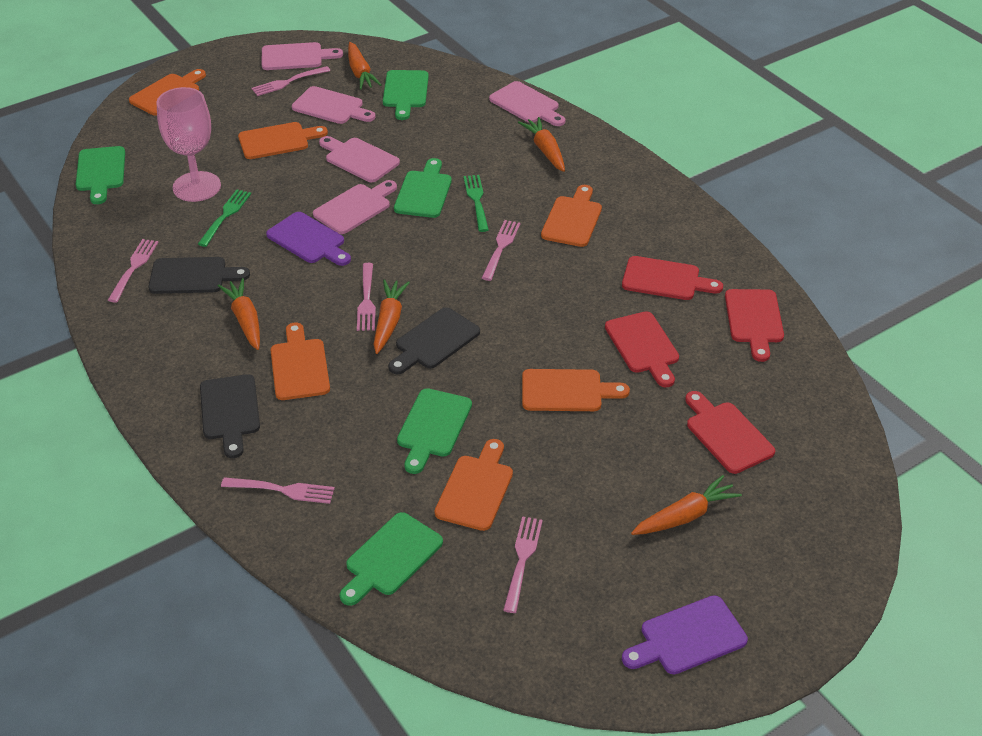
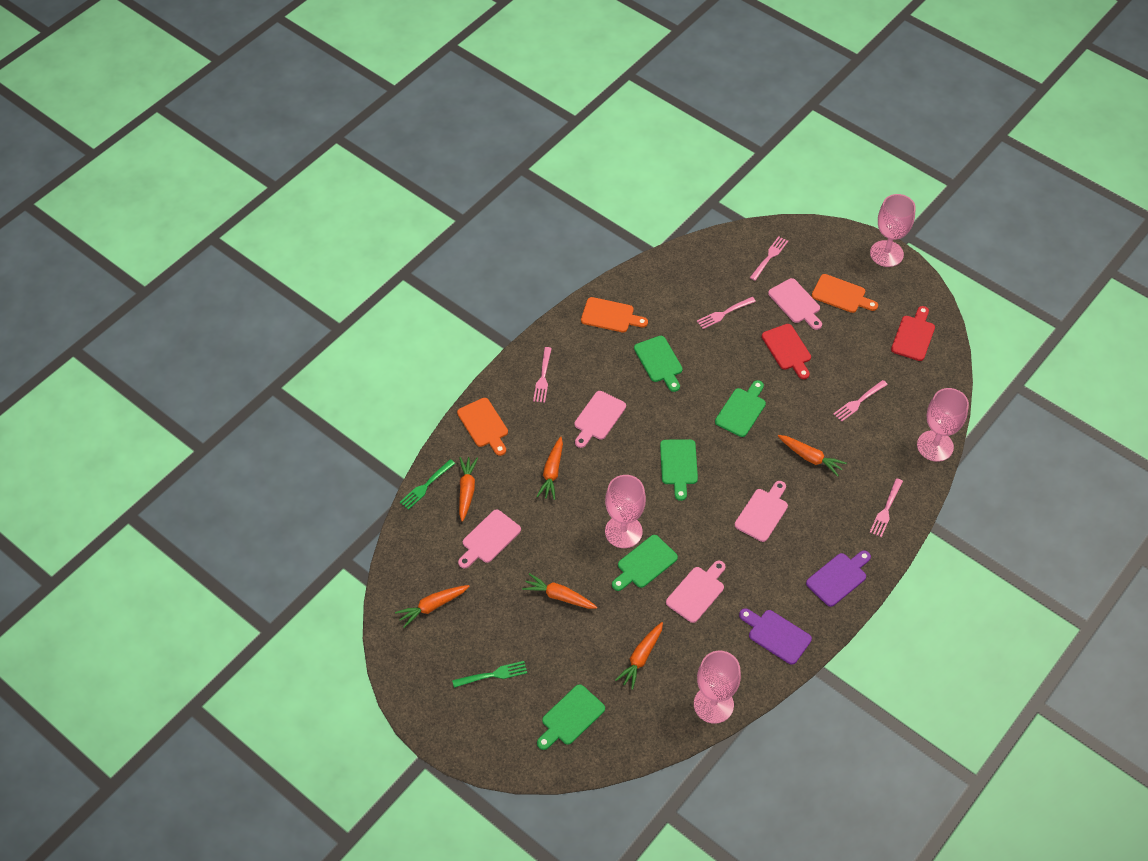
black cutting board: 3 -> 0
orange carrot: 5 -> 6
orange cutting board: 6 -> 3
pink fork: 6 -> 5
pink goblet: 1 -> 4
red cutting board: 4 -> 2

